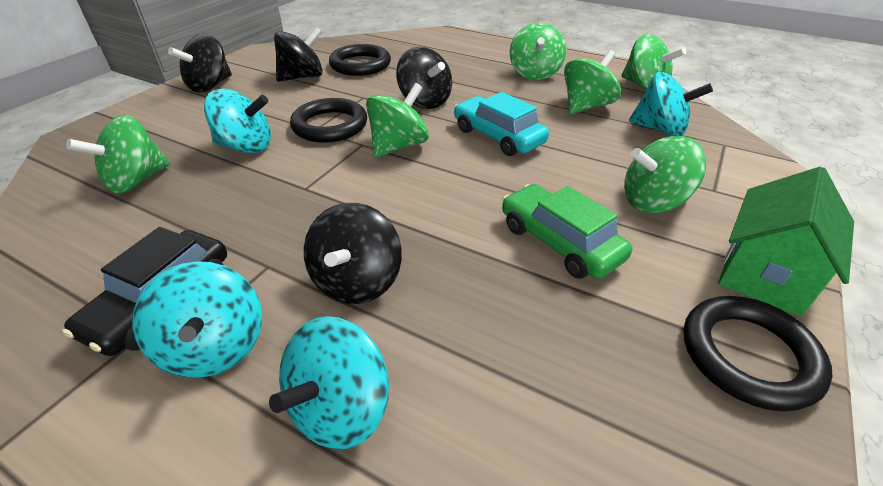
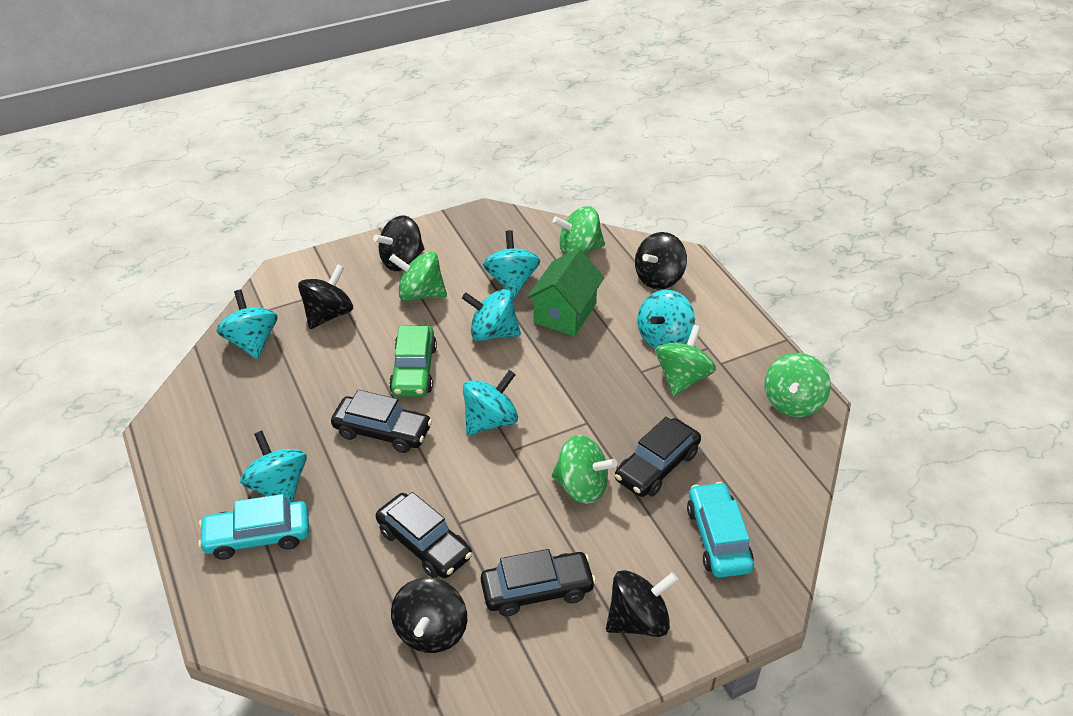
black car: 1 -> 4
black ring: 3 -> 0
black spinning top: 4 -> 5
green spinning top: 6 -> 5
turquoise car: 1 -> 2
turquoise spinning top: 4 -> 6

